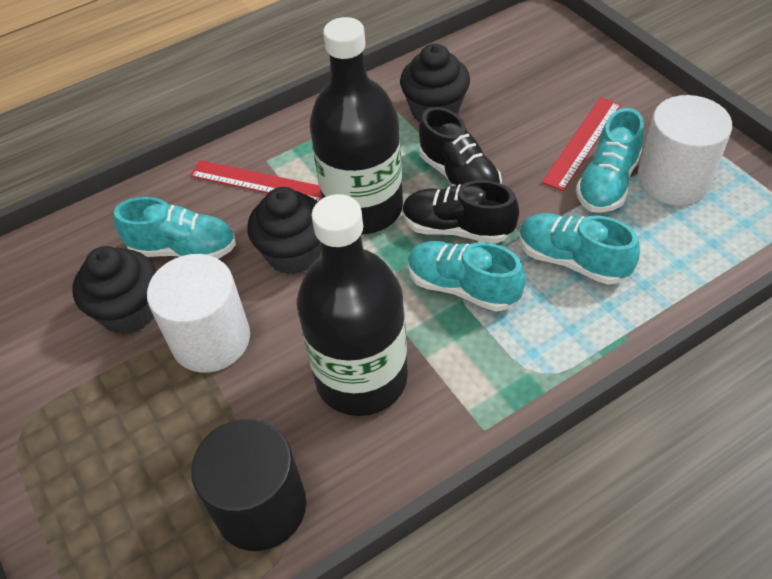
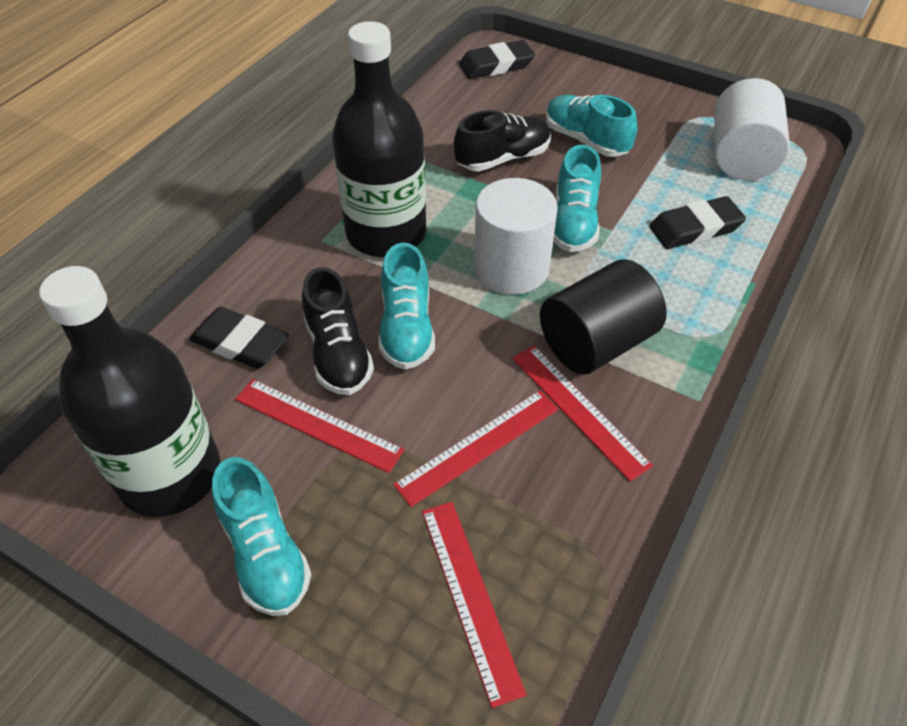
black cupcake: 3 -> 0
black eraser: 0 -> 3
red ruler: 2 -> 4

